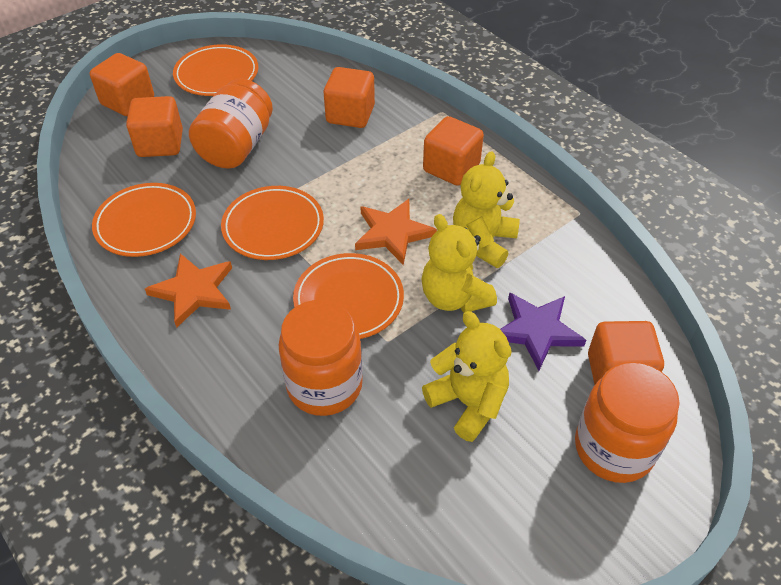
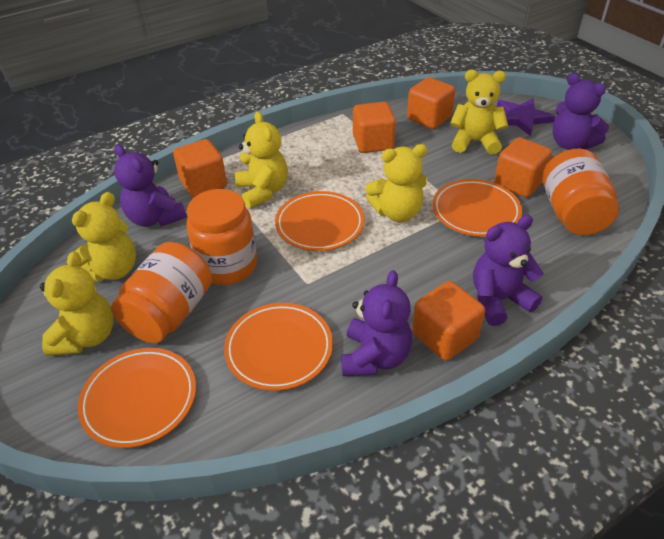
orange star: 2 -> 0
purple teddy bear: 0 -> 4
yellow teddy bear: 3 -> 5

